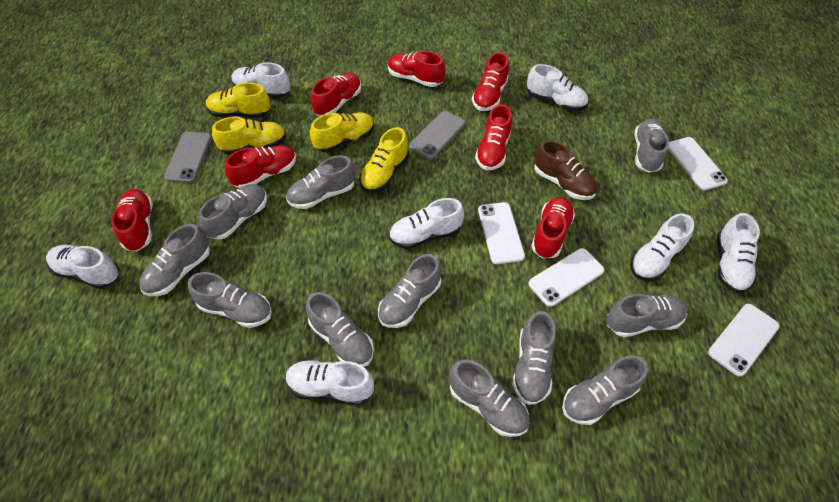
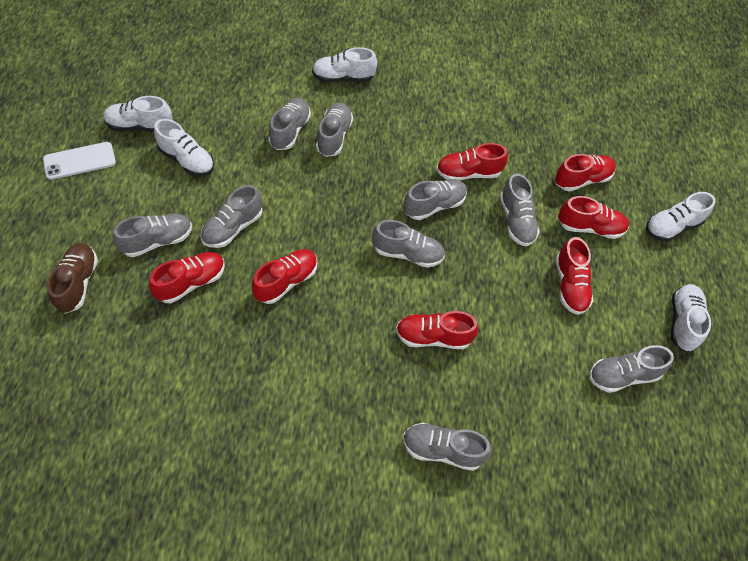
grey phone: 2 -> 0
grey shoe: 11 -> 9
white phone: 4 -> 1
white shoe: 7 -> 5
yellow shoe: 4 -> 0

